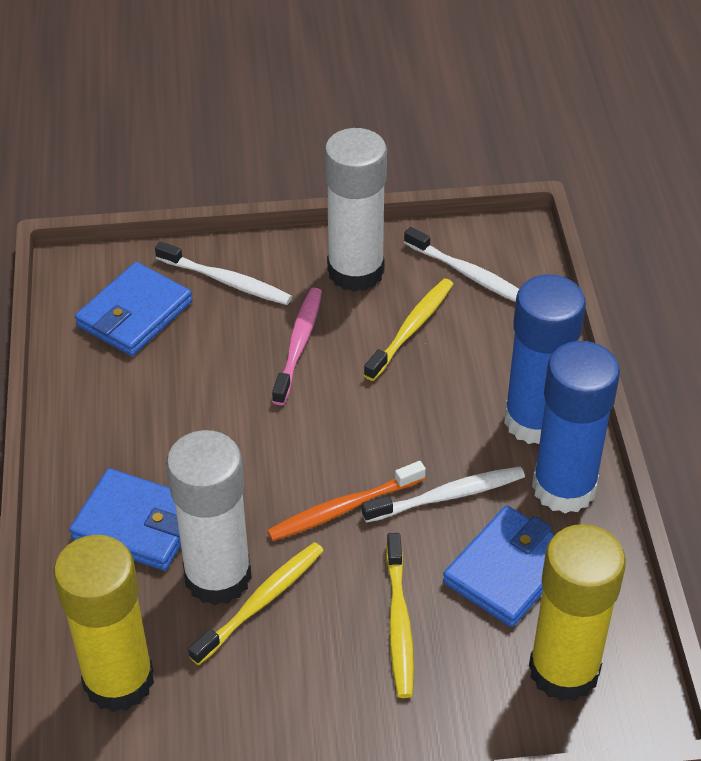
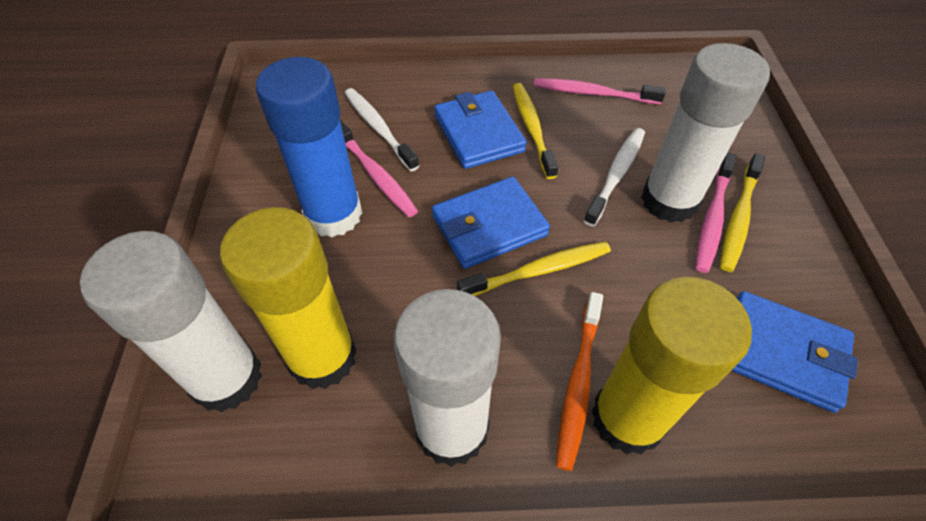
blue glue stick: 2 -> 1
pink toothbrush: 1 -> 3
white glue stick: 2 -> 3
white toothbrush: 3 -> 2

